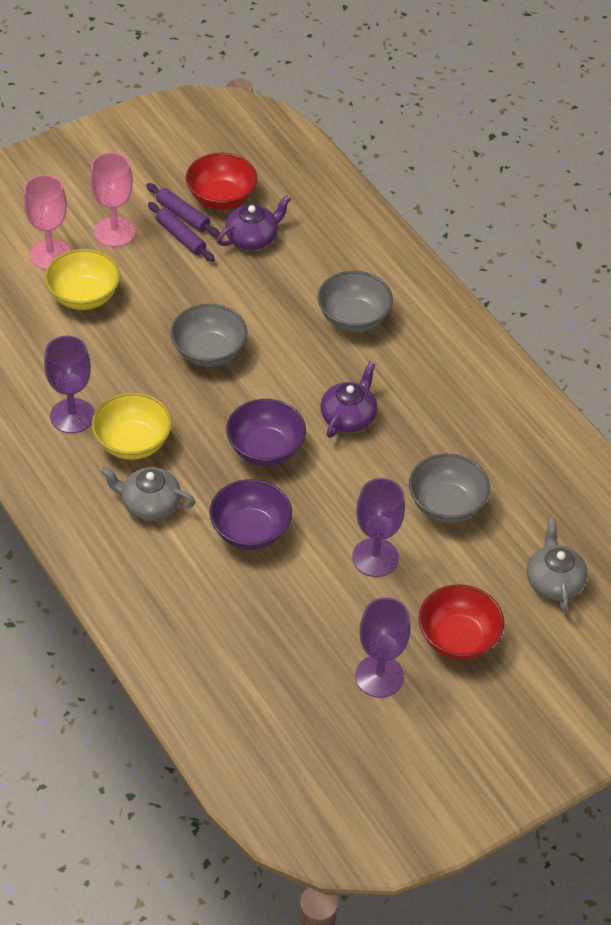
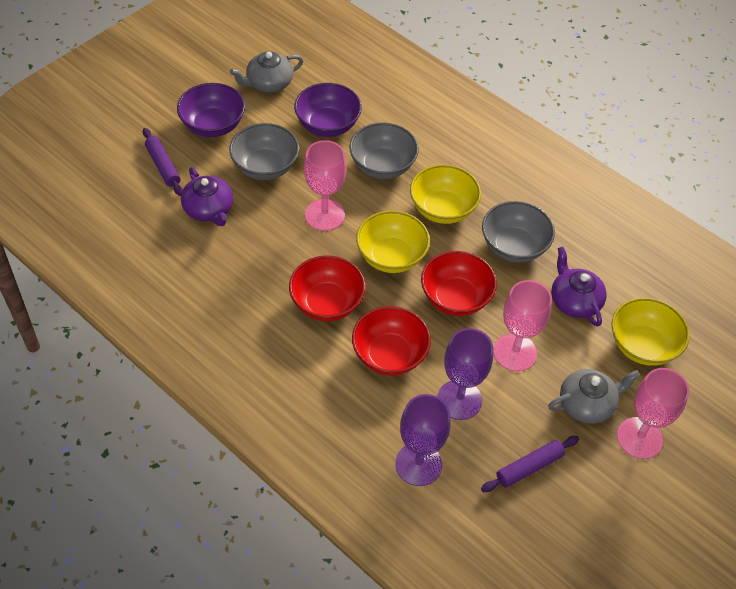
pink goblet: 2 -> 3
purple goblet: 3 -> 2
red bowl: 2 -> 3
yellow bowl: 2 -> 3

